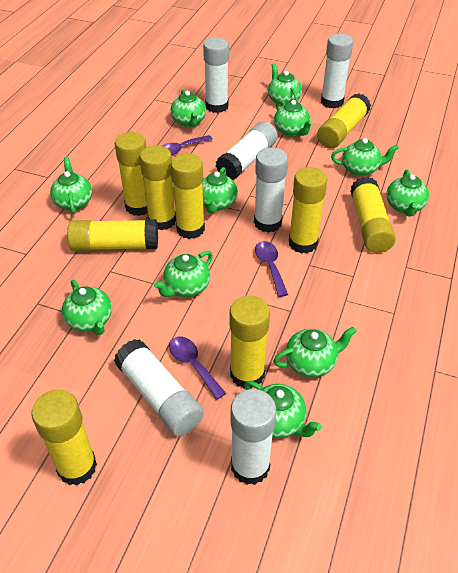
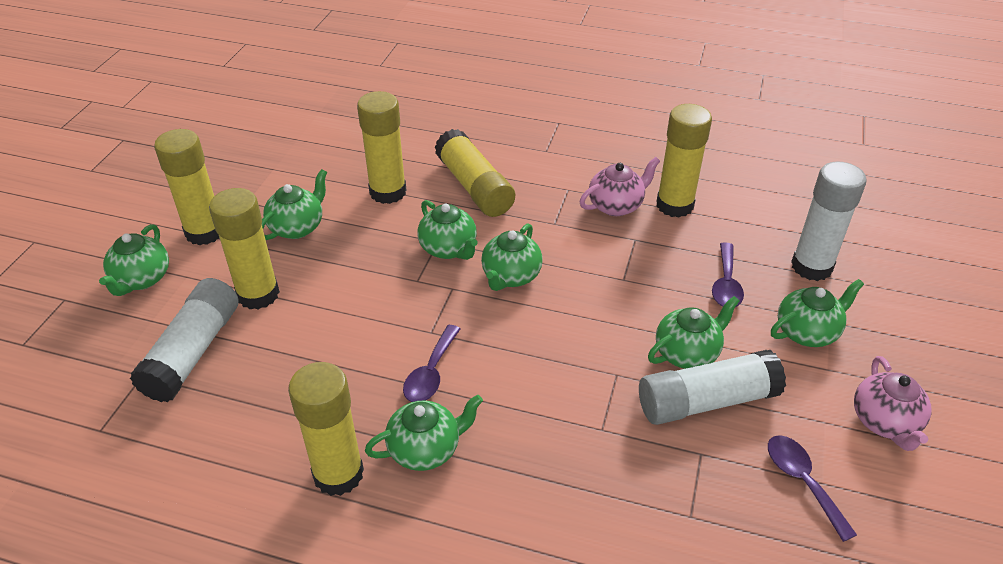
green teapot: 11 -> 7
pink teapot: 0 -> 2
white glue stick: 6 -> 3
yellow glue stick: 9 -> 6

